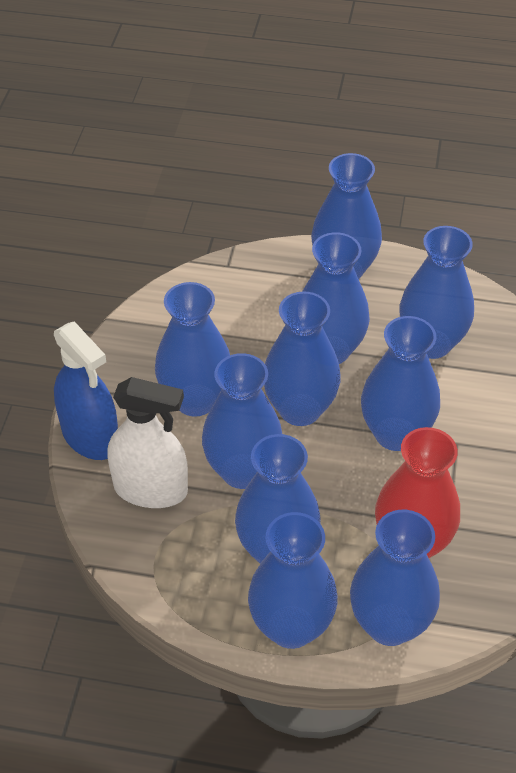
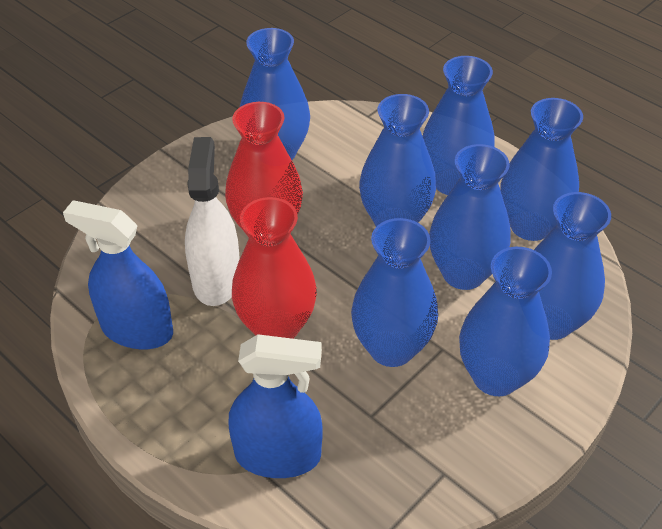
blue spray bottle: 1 -> 2
blue vase: 10 -> 8
red vase: 1 -> 2

